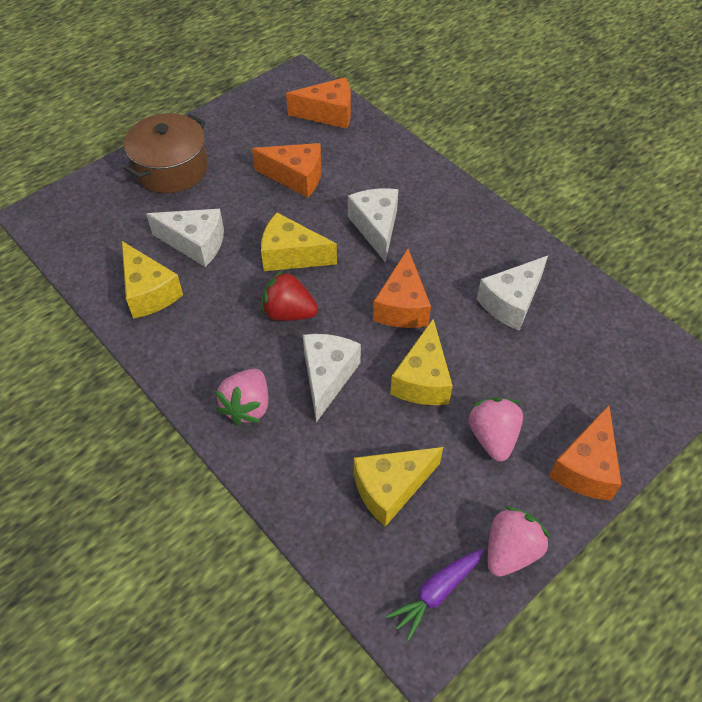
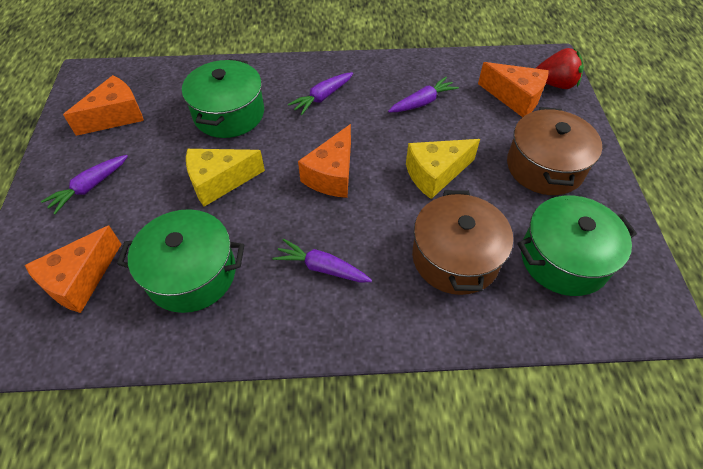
brown pot: 1 -> 2
green pot: 0 -> 3
pink strawberry: 3 -> 0
purple carrot: 1 -> 4
white cheese: 4 -> 0
yellow cheese: 4 -> 2

